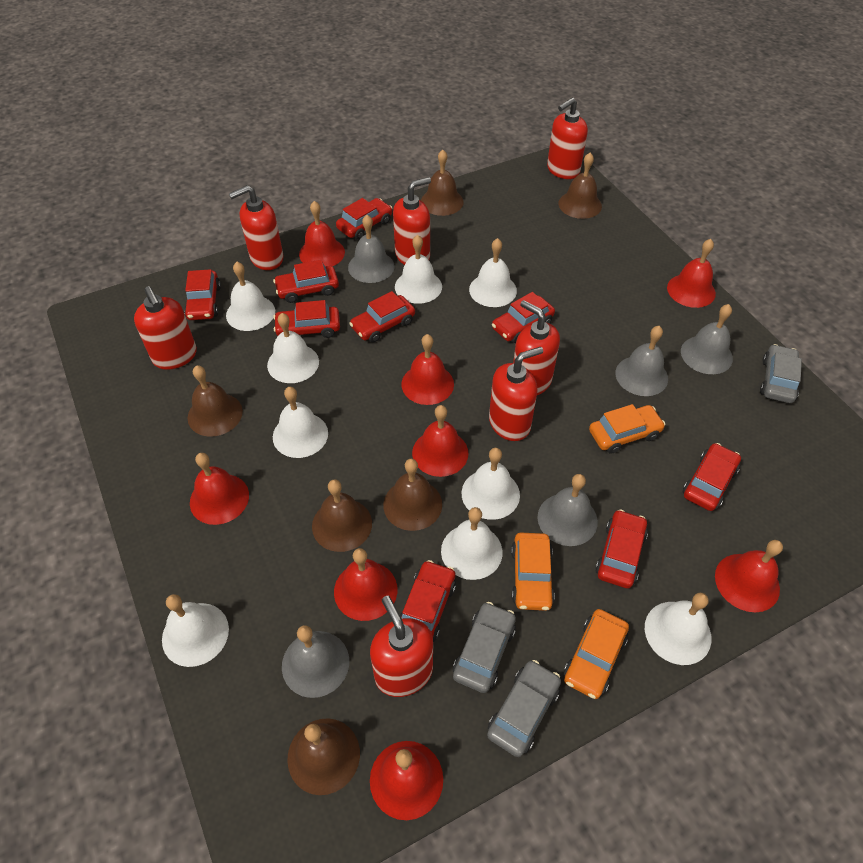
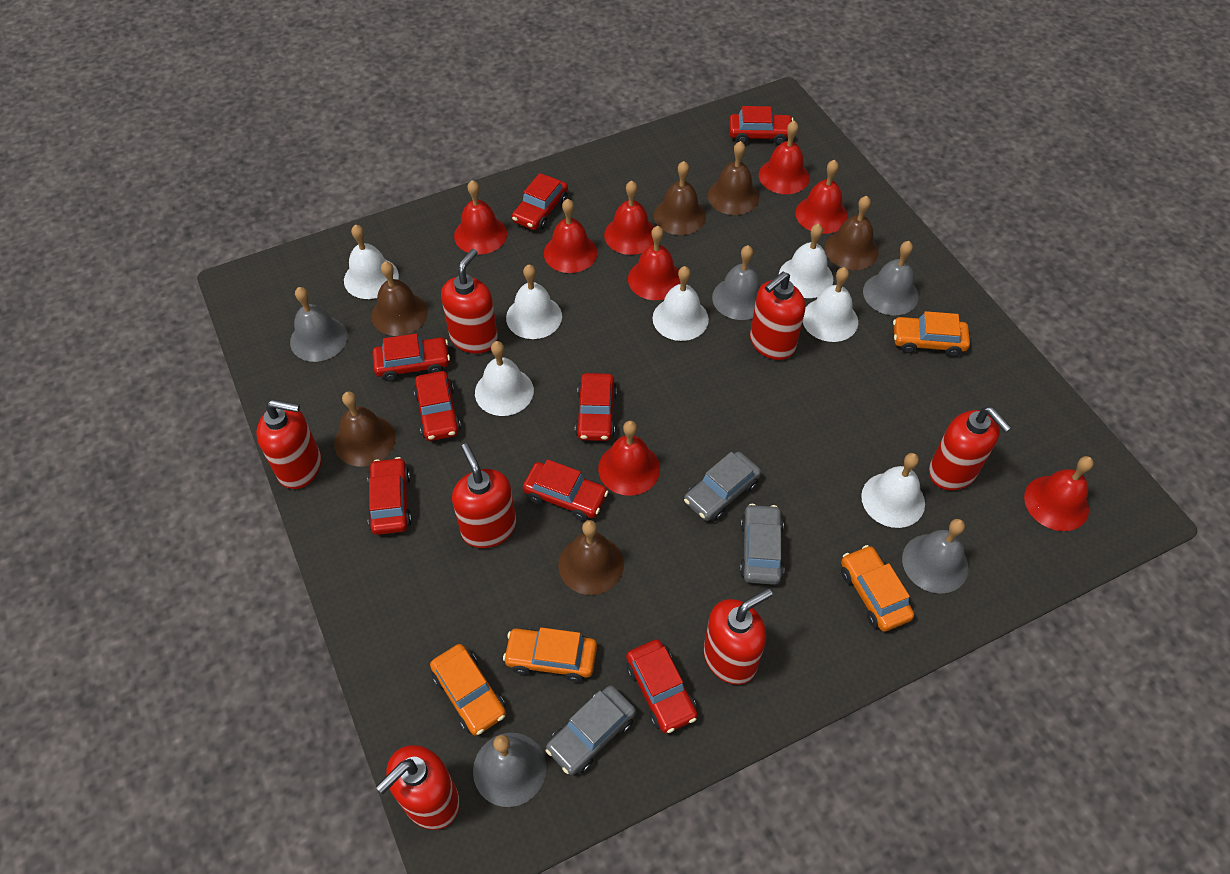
orange car: 3 -> 4
red car: 9 -> 8
white bell: 9 -> 7

